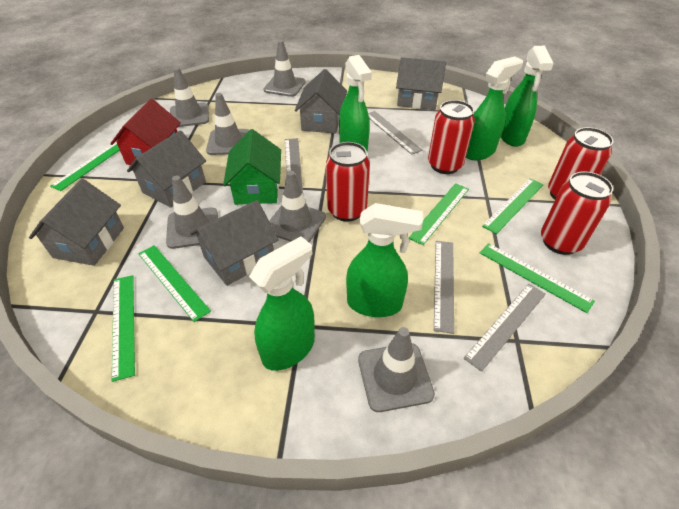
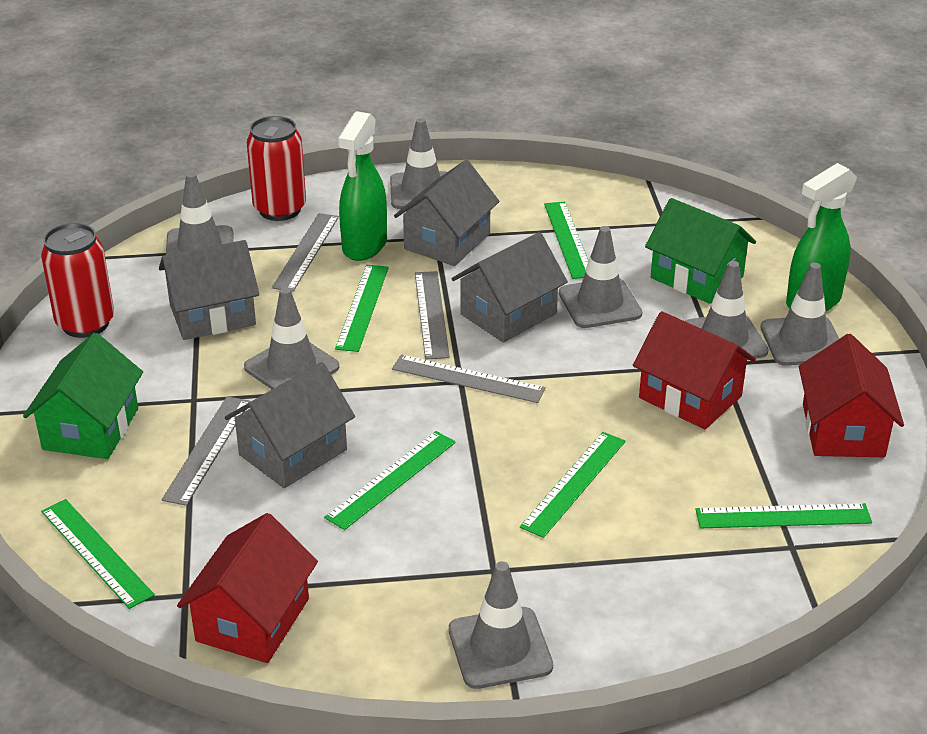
green house: 1 -> 2
green spray bottle: 5 -> 2
grey house: 5 -> 4
grey traffic cone: 6 -> 7
red can: 4 -> 2
red house: 1 -> 3

